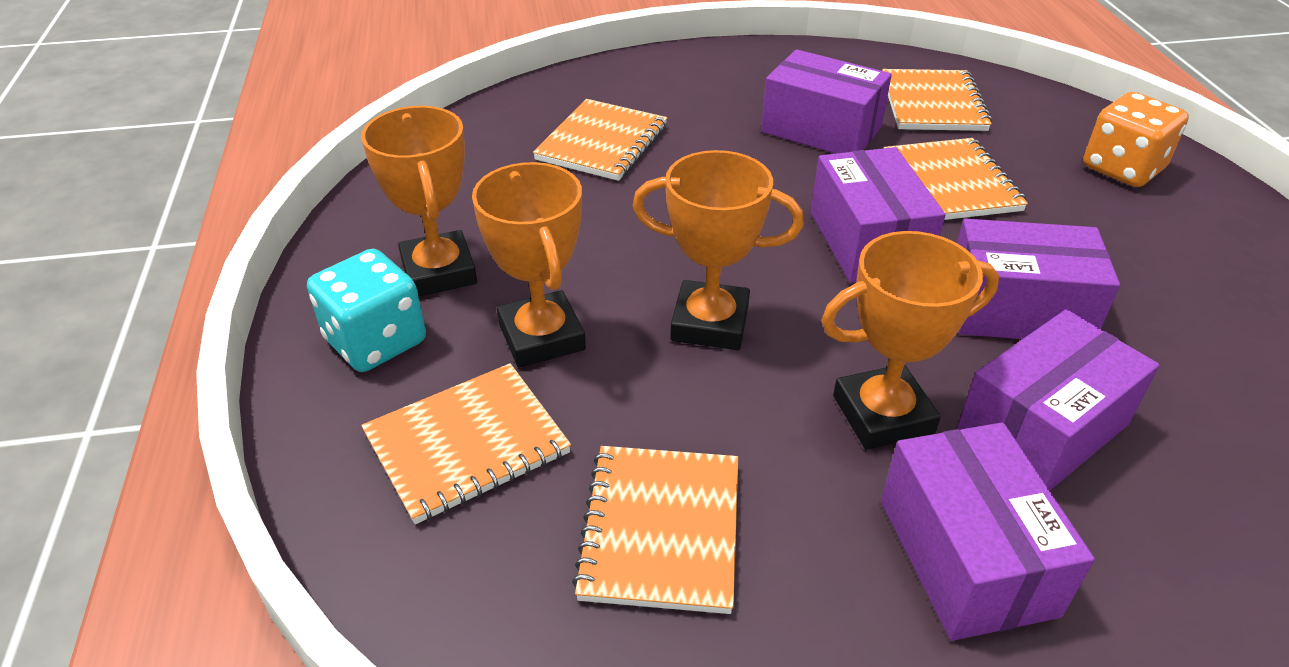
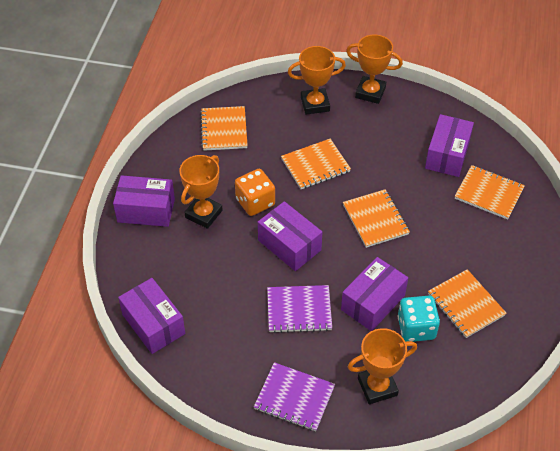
purple notebook: 0 -> 2

